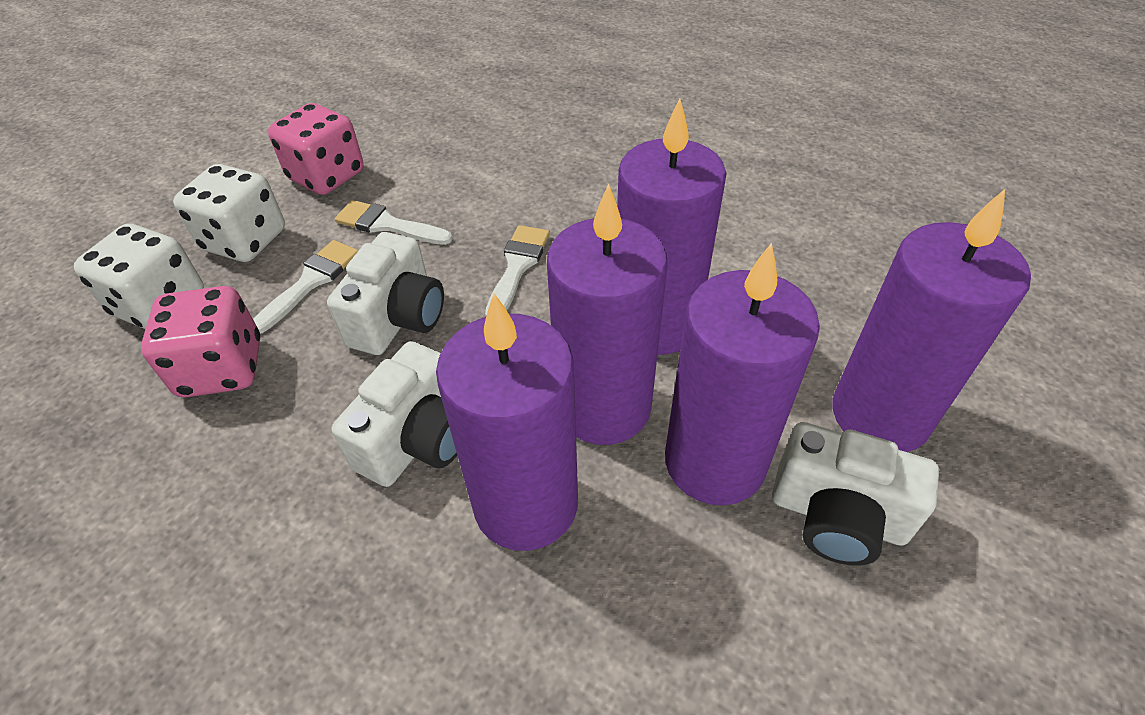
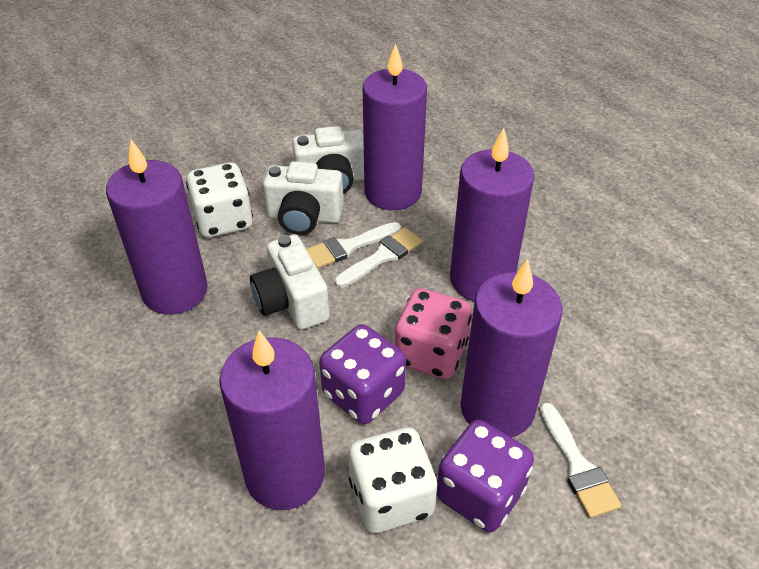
pink dice: 2 -> 1
purple dice: 0 -> 2

